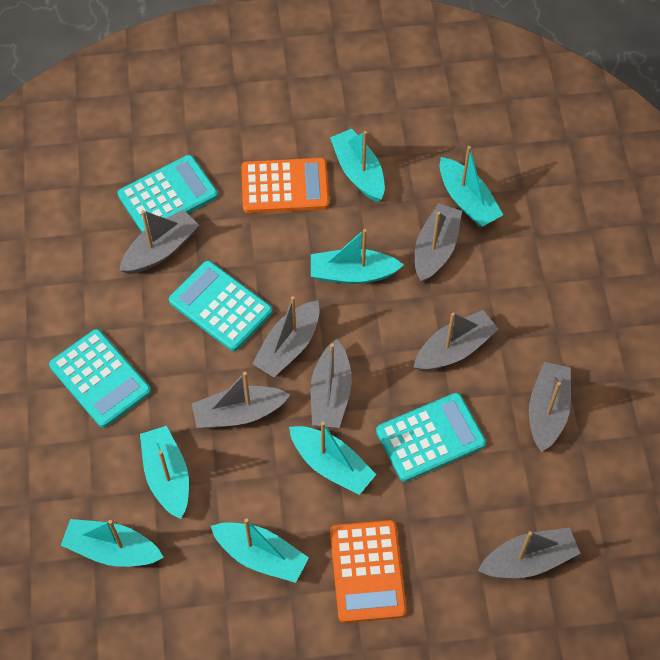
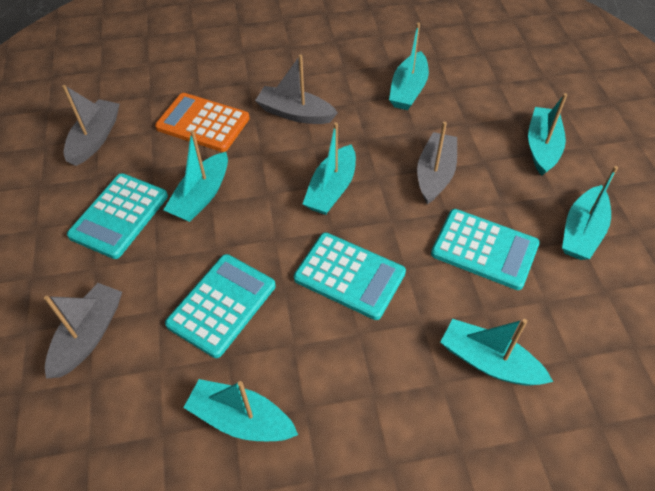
grey boat: 8 -> 4
orange calculator: 2 -> 1

